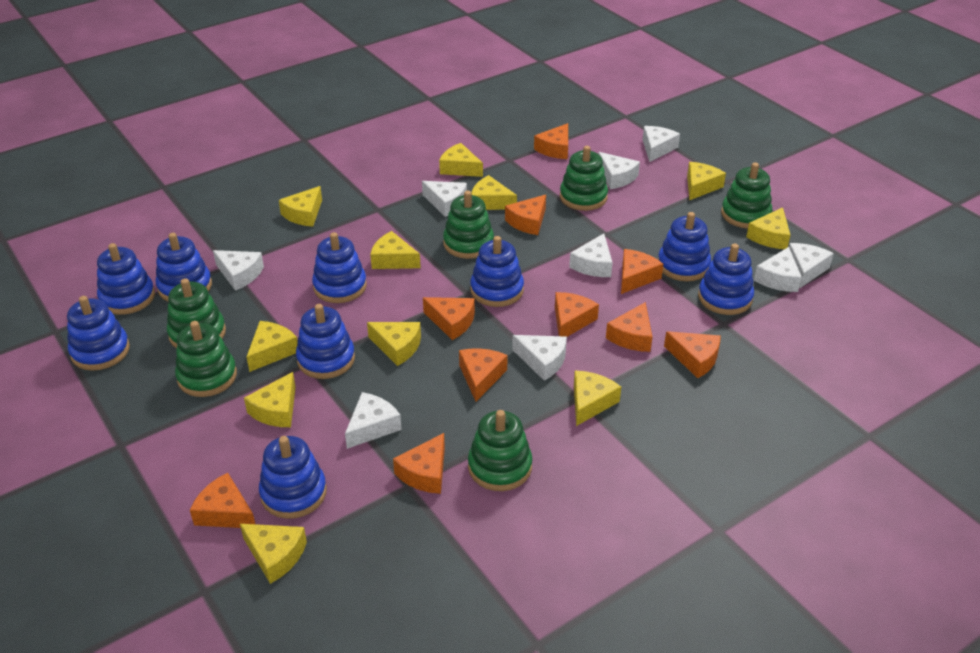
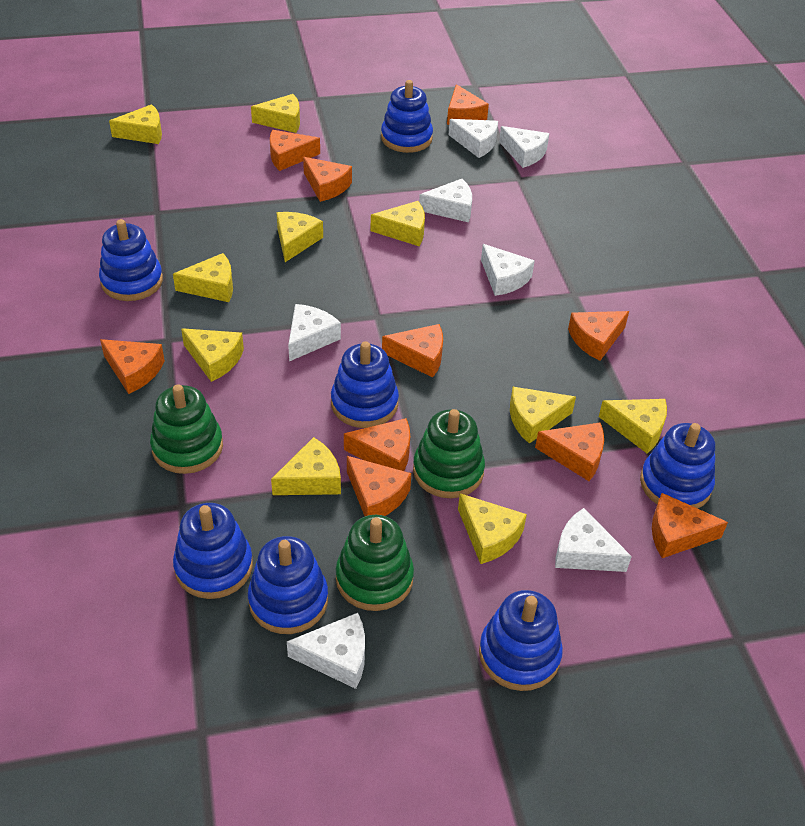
blue stacking toy: 9 -> 7
green stacking toy: 6 -> 3
white cheese: 9 -> 7
yellow cheese: 11 -> 10

